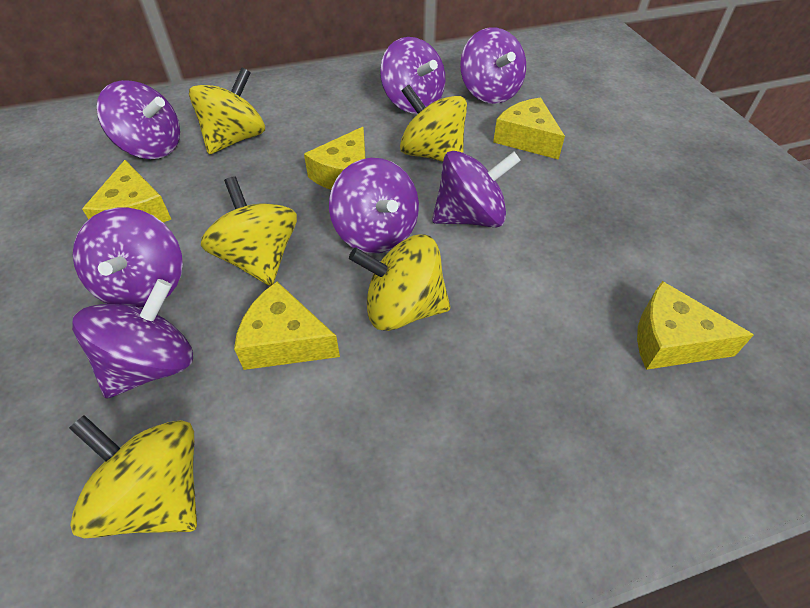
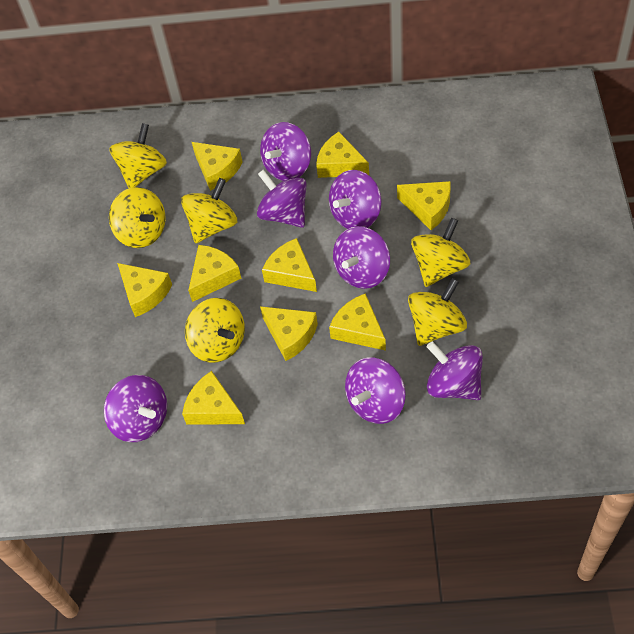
yellow cheese: 5 -> 9
yellow spinning top: 5 -> 6

